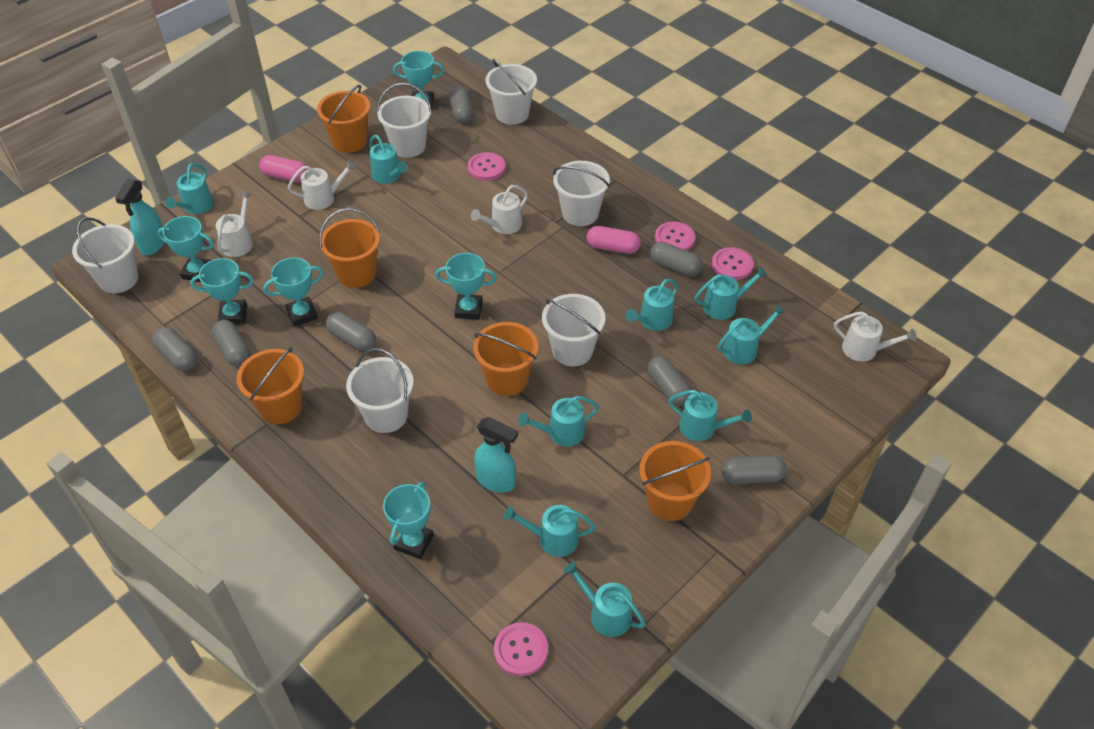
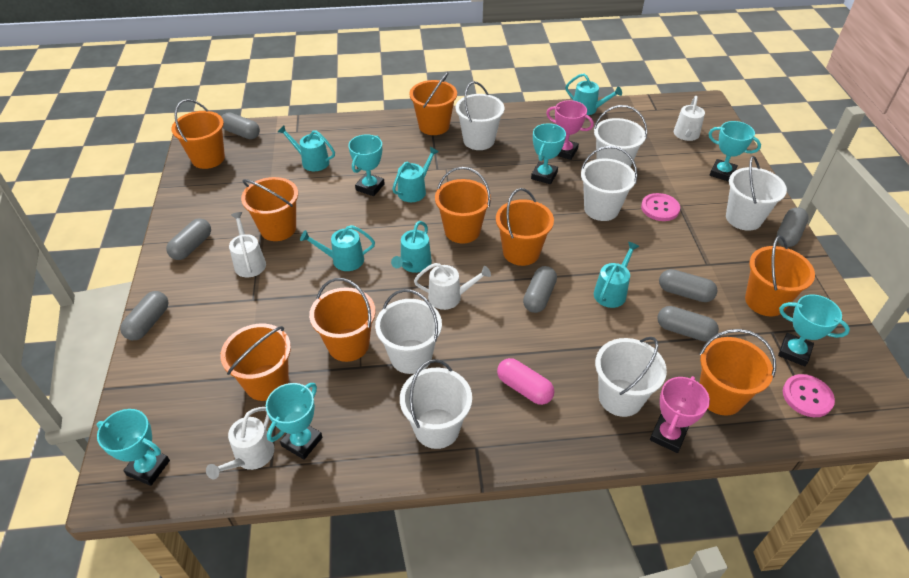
orange bucket: 5 -> 9
pink button: 4 -> 2
pink capsule: 2 -> 1
pink trophy: 0 -> 2
turquoise spray bottle: 2 -> 0
turquoise watering can: 9 -> 6
white bucket: 6 -> 7

